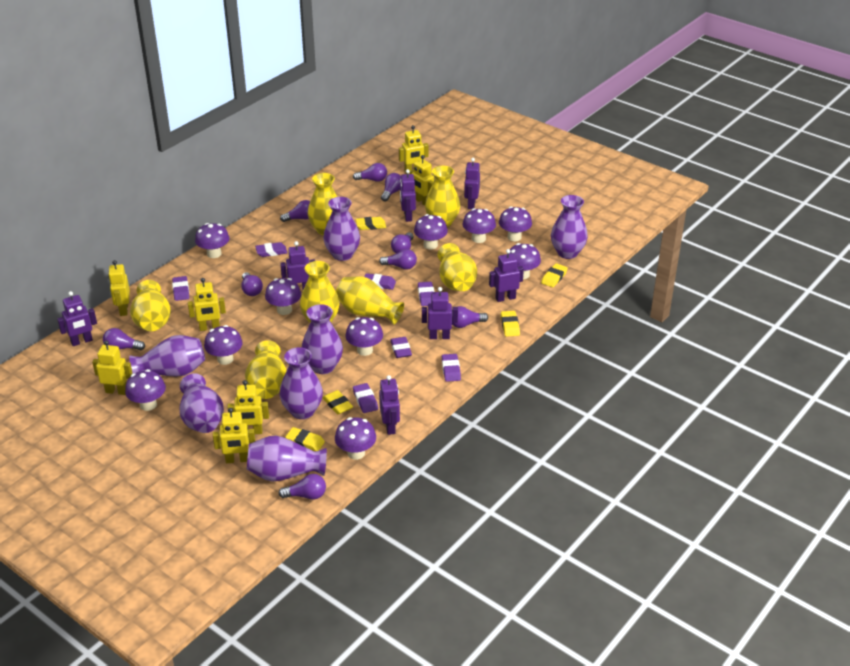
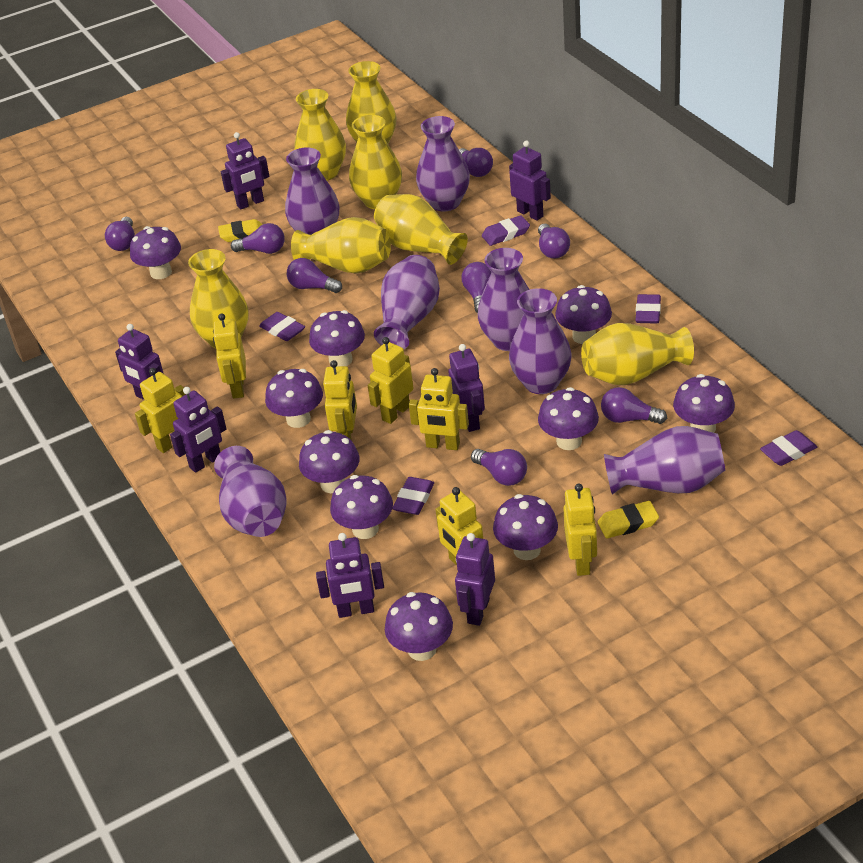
purple eraser: 7 -> 5
purple light bulb: 9 -> 8
yellow eraser: 5 -> 2

